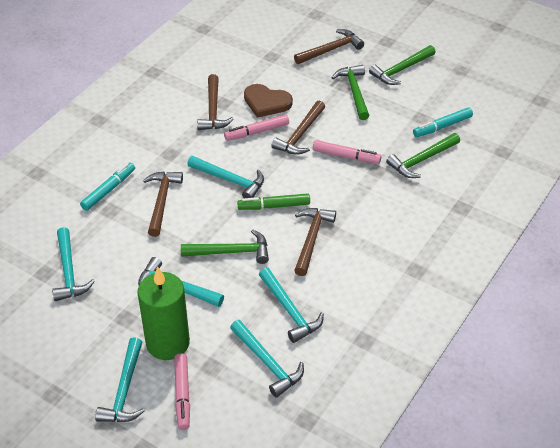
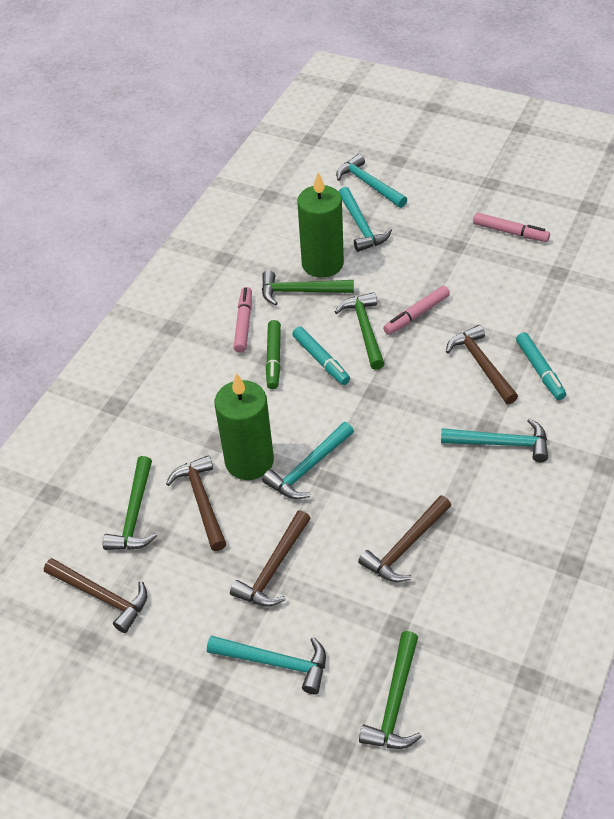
brown heart: 1 -> 0
green candle: 1 -> 2
turquoise hammer: 6 -> 5

